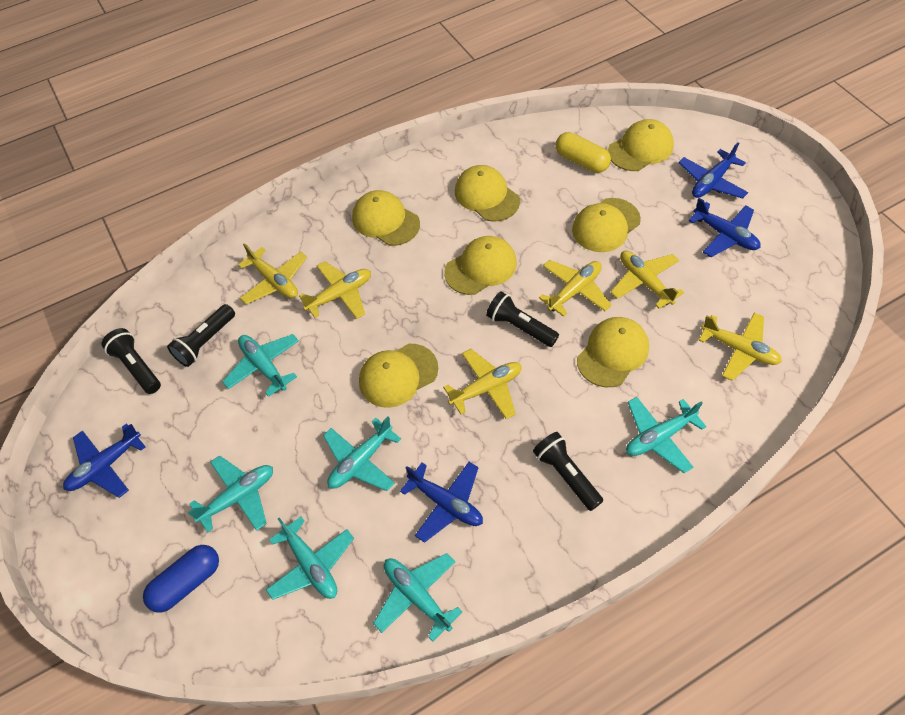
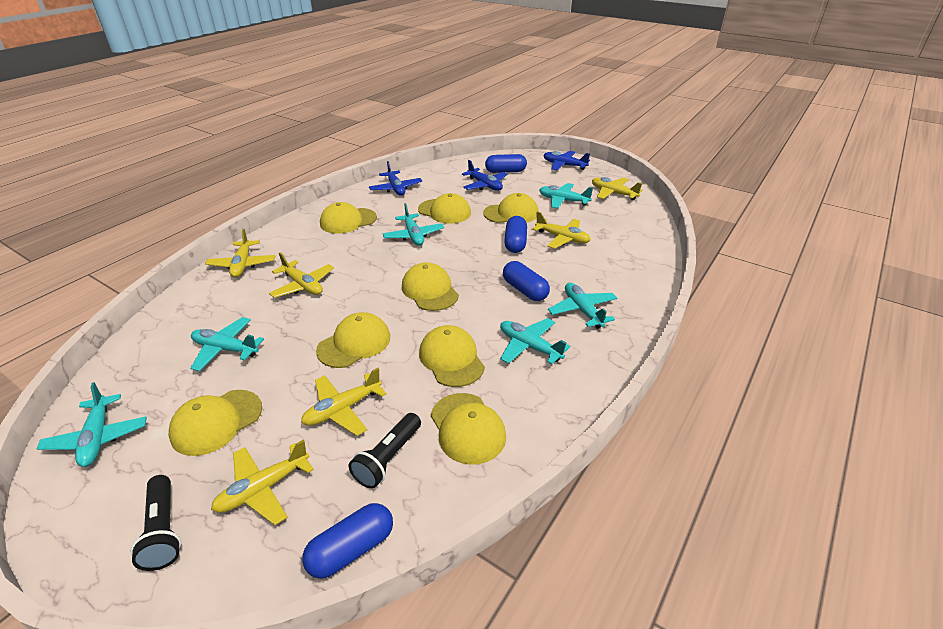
black flashlight: 4 -> 2
blue capsule: 1 -> 4
blue plane: 4 -> 3
yellow cap: 7 -> 8
yellow capsule: 1 -> 0

